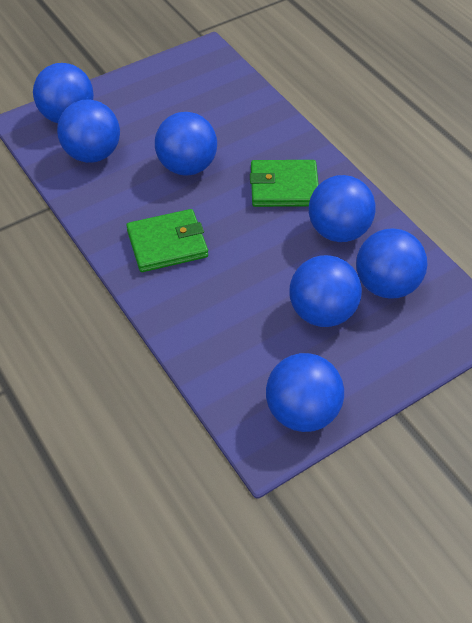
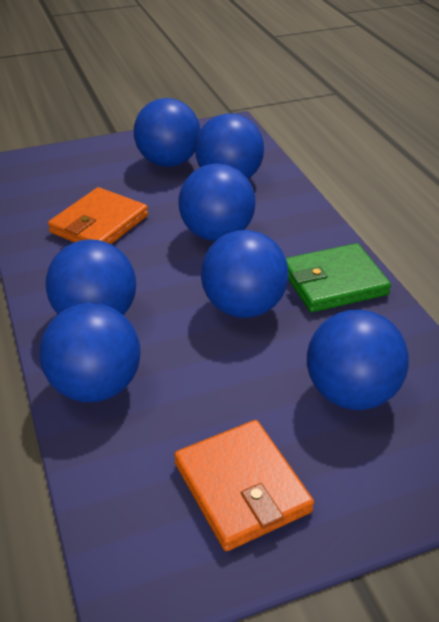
green wallet: 2 -> 1
orange wallet: 0 -> 2

